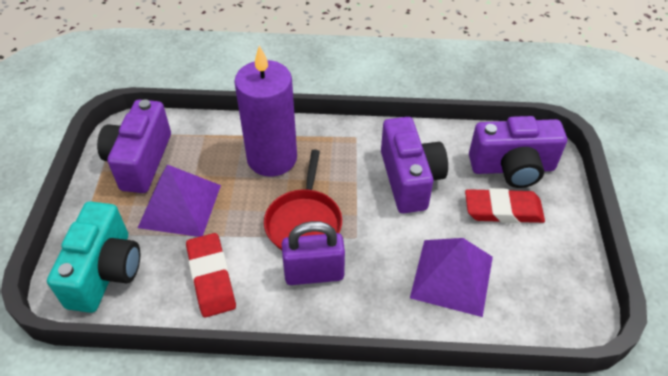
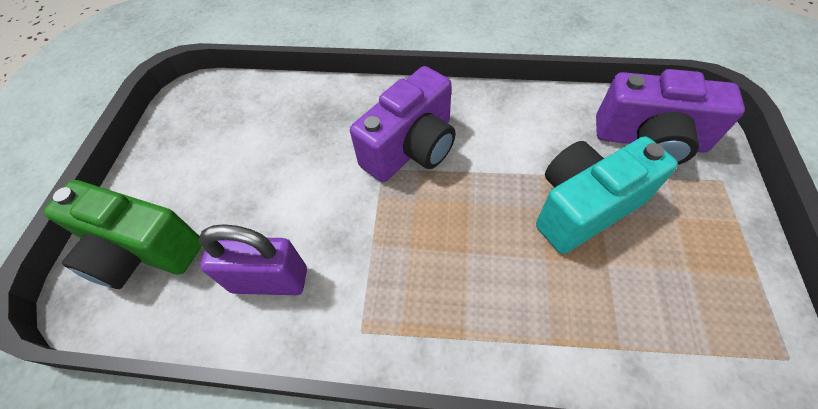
green camera: 0 -> 1
purple camera: 3 -> 2
purple candle: 1 -> 0
purple pyramid: 2 -> 0
red eraser: 2 -> 0
red pan: 1 -> 0

